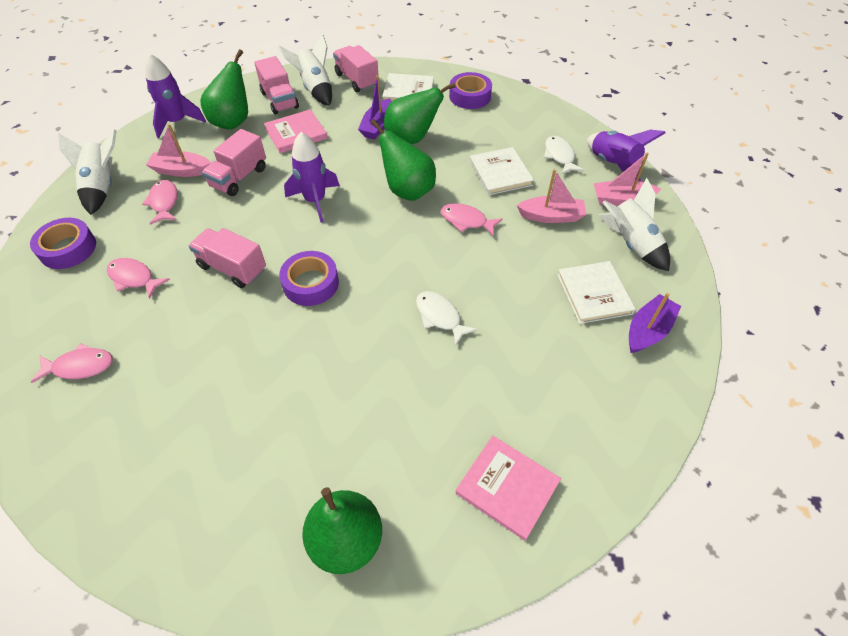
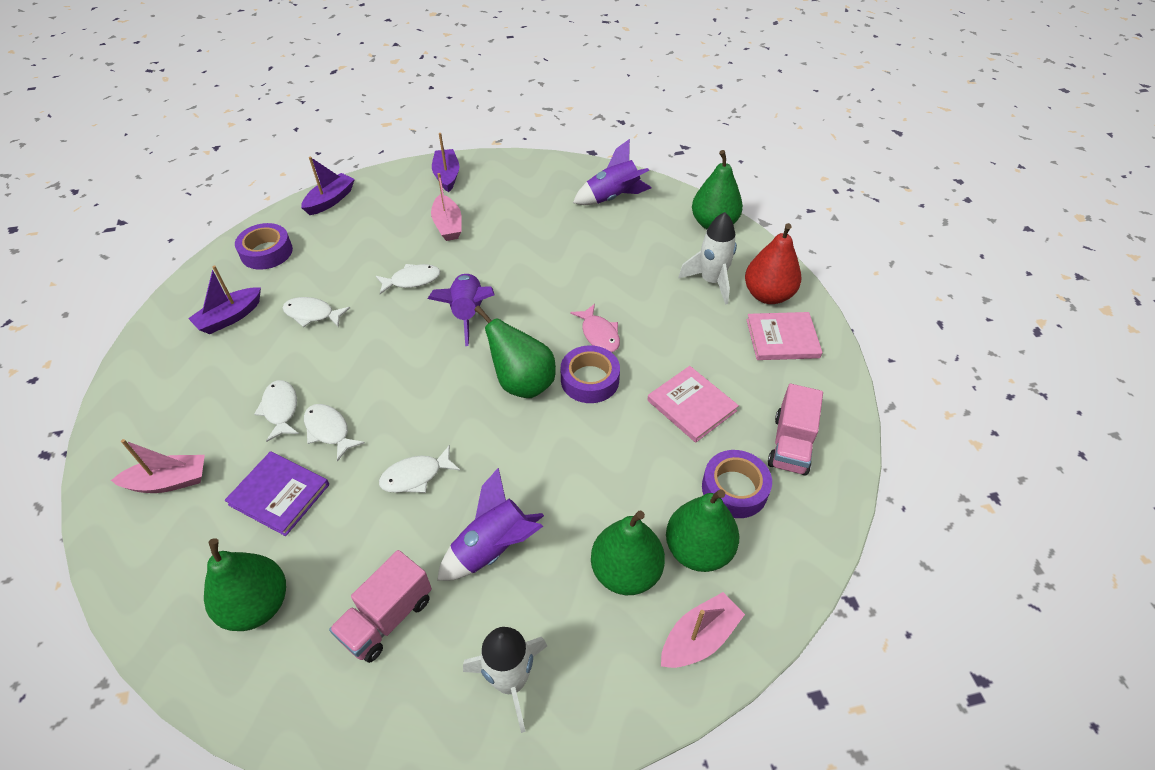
green pear: 4 -> 5
pink fish: 4 -> 1
pink truck: 4 -> 2
purple boat: 2 -> 3
purple book: 0 -> 1
red pear: 0 -> 1
white book: 3 -> 0
white fish: 2 -> 5
white rocket: 3 -> 2

